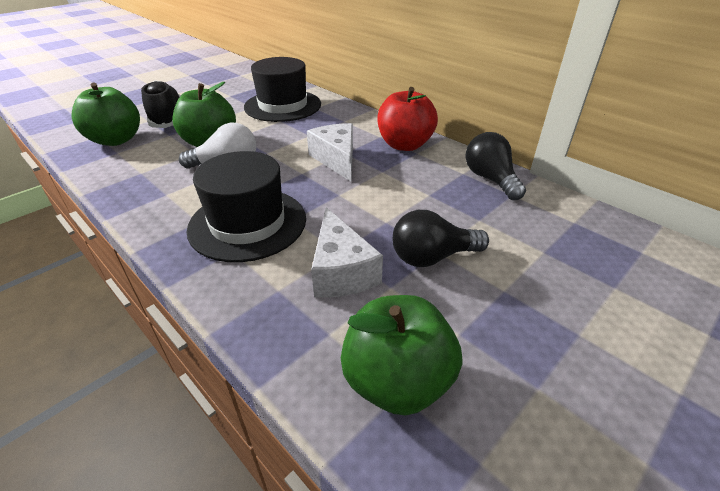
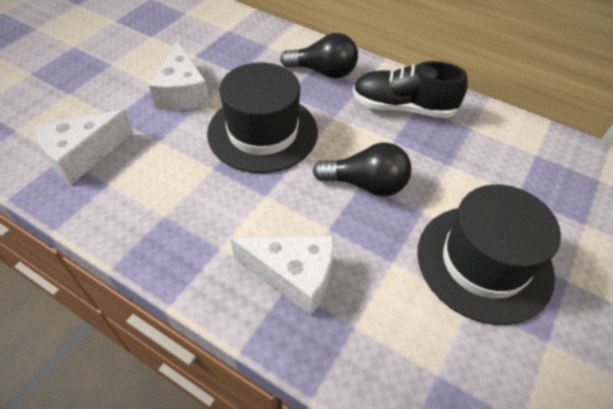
green apple: 3 -> 0
red apple: 1 -> 0
white cheese: 2 -> 3
white light bulb: 1 -> 0

